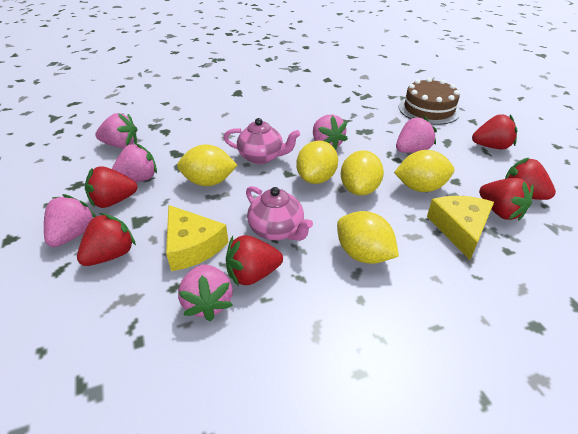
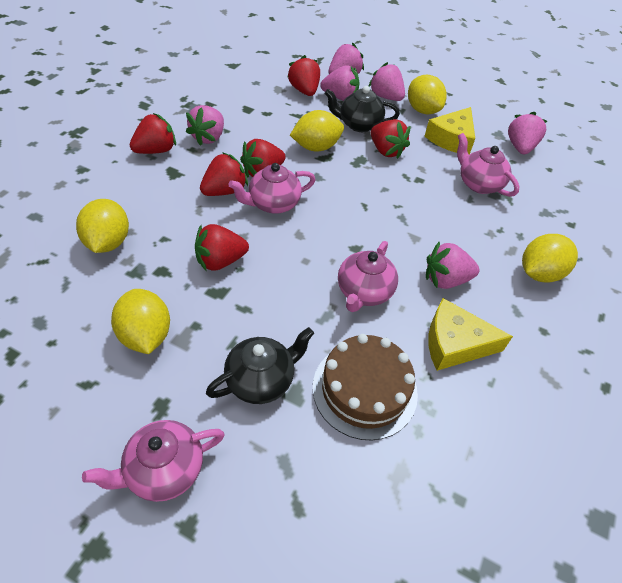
black teapot: 0 -> 2
pink teapot: 2 -> 4

